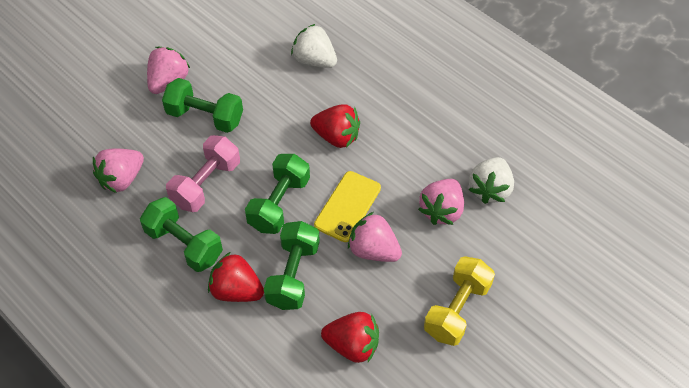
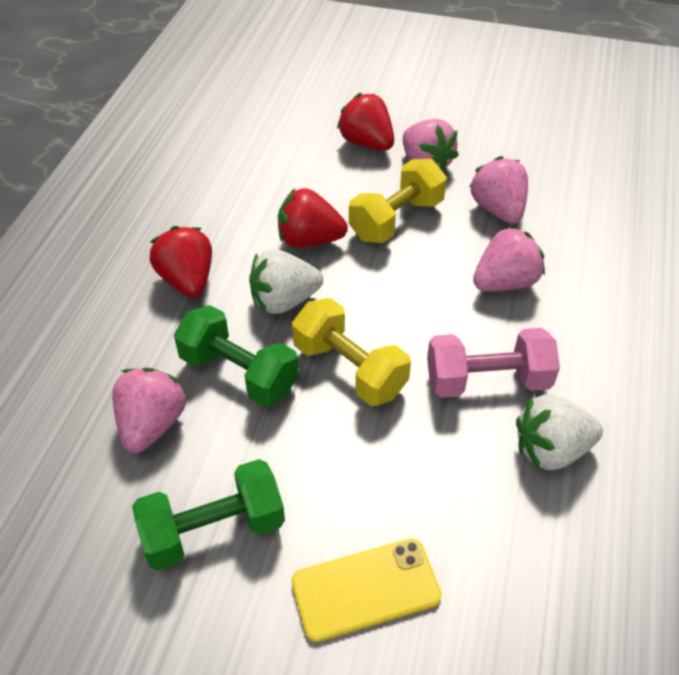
green dumbbell: 4 -> 2
yellow dumbbell: 1 -> 2

